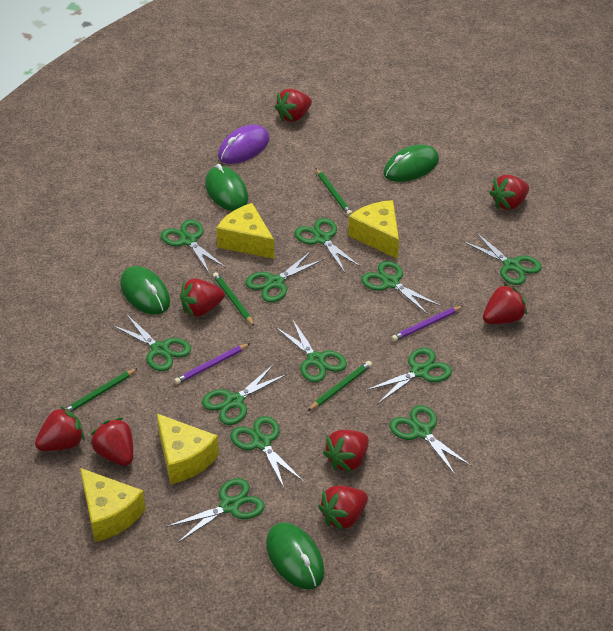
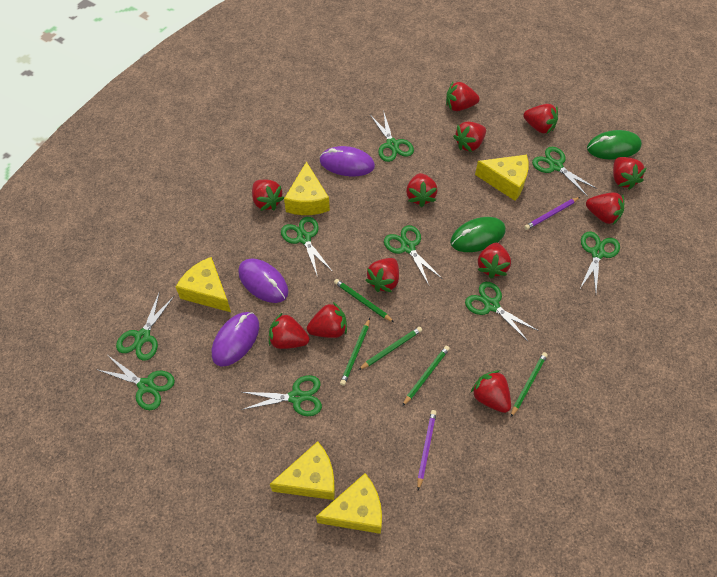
green mouse: 4 -> 2
green pencil: 4 -> 5
green scissors: 12 -> 9
purple mouse: 1 -> 3
red strawberry: 8 -> 12
yellow cheese: 4 -> 5

